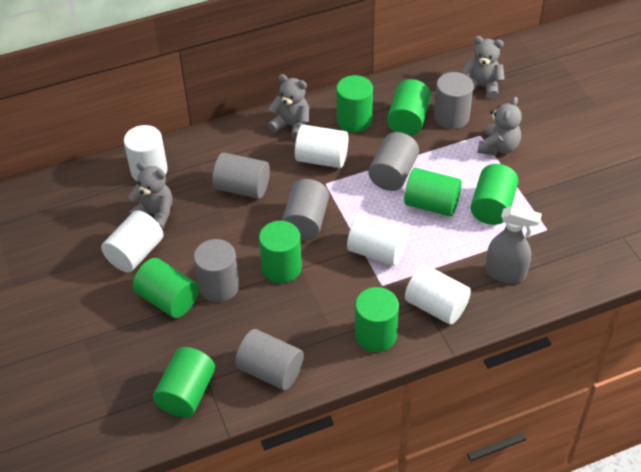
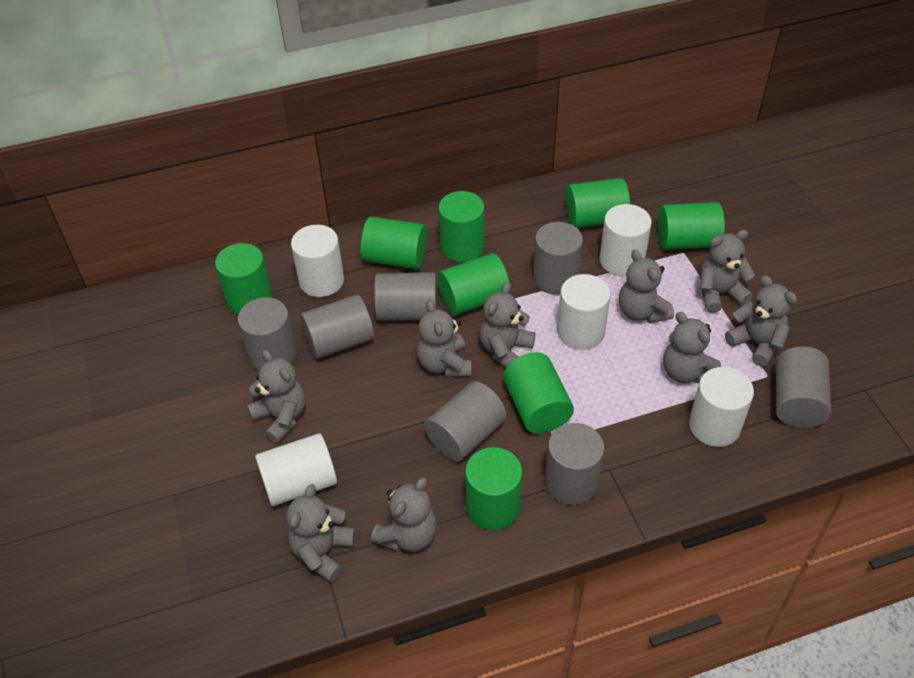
grey cylinder: 6 -> 7
grey spray bottle: 1 -> 0
grey teddy bear: 4 -> 9

